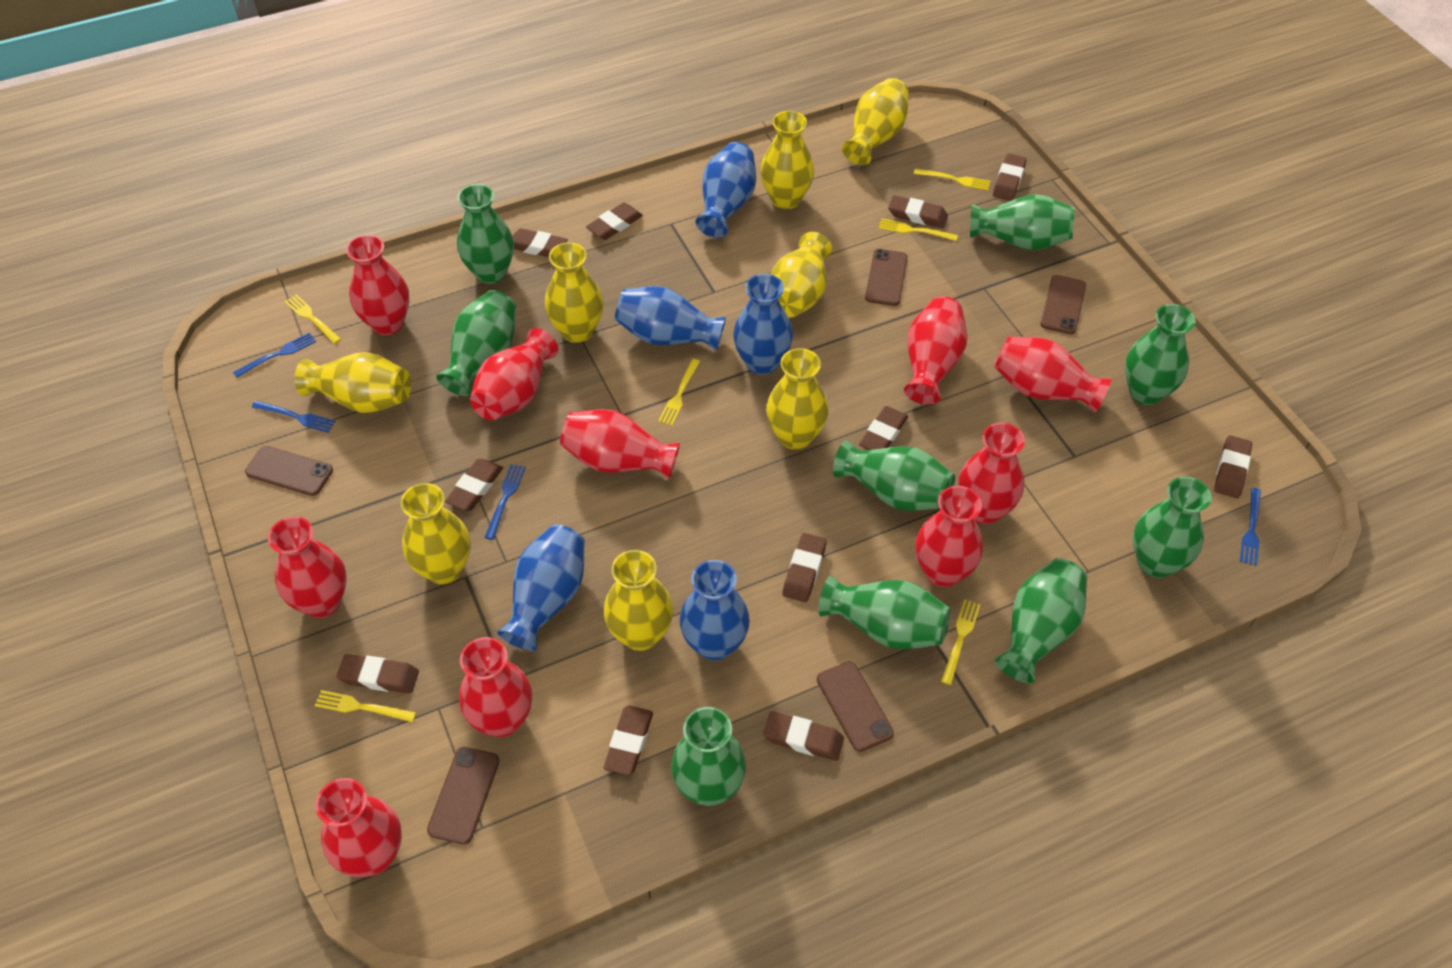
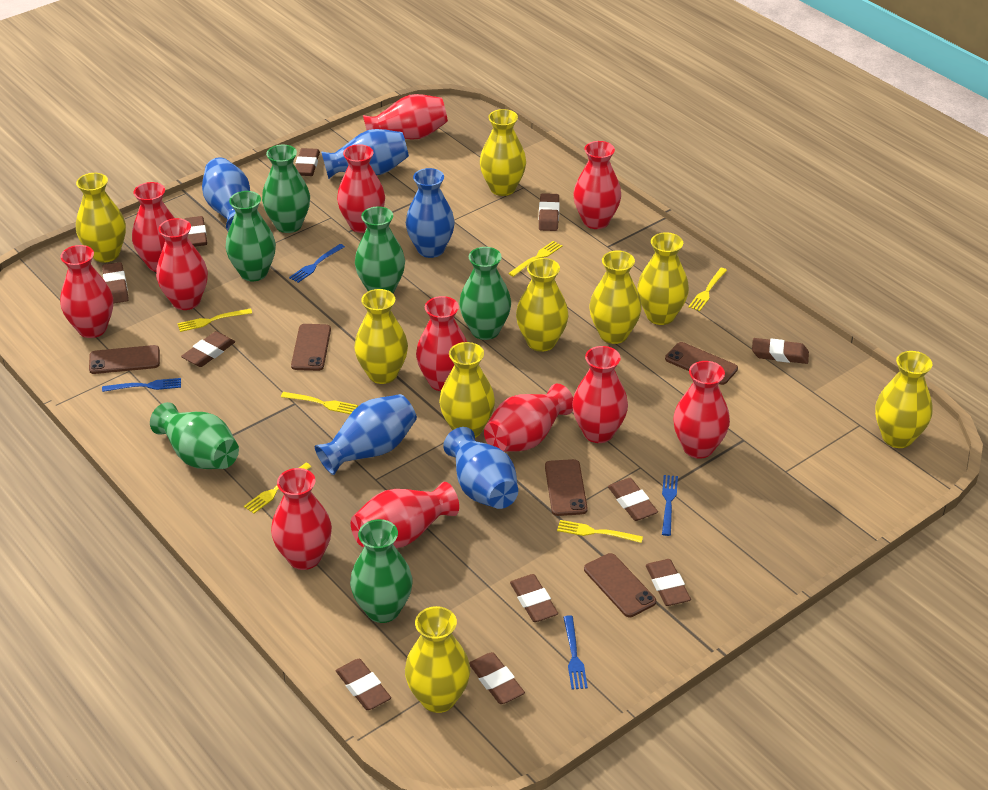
green vase: 9 -> 6
red vase: 10 -> 12
yellow vase: 8 -> 9

